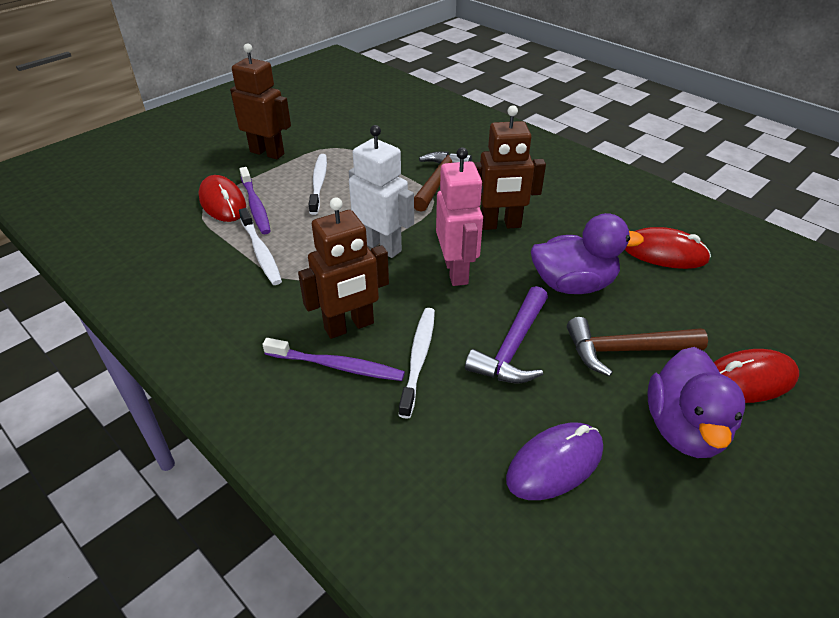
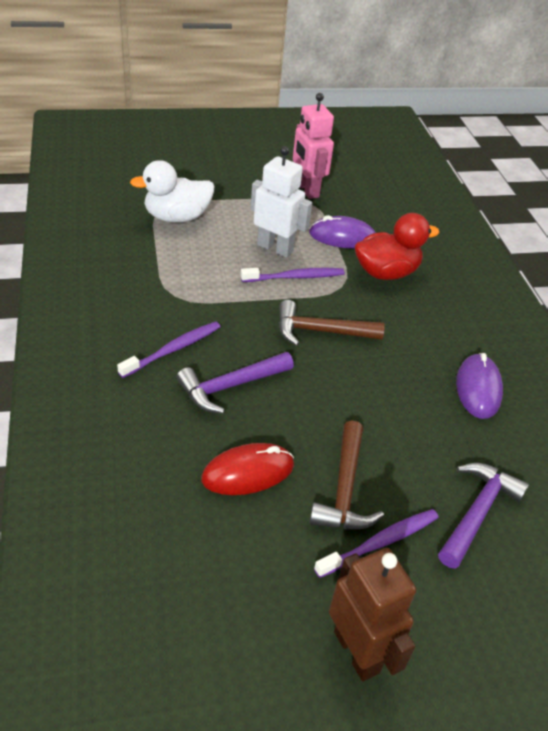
brown robot: 3 -> 1
purple duck: 2 -> 0
purple hammer: 1 -> 2
purple mouse: 1 -> 2
purple toothbrush: 2 -> 3
red duck: 0 -> 1
red mouse: 3 -> 1
white duck: 0 -> 1
white toothbrush: 3 -> 0

